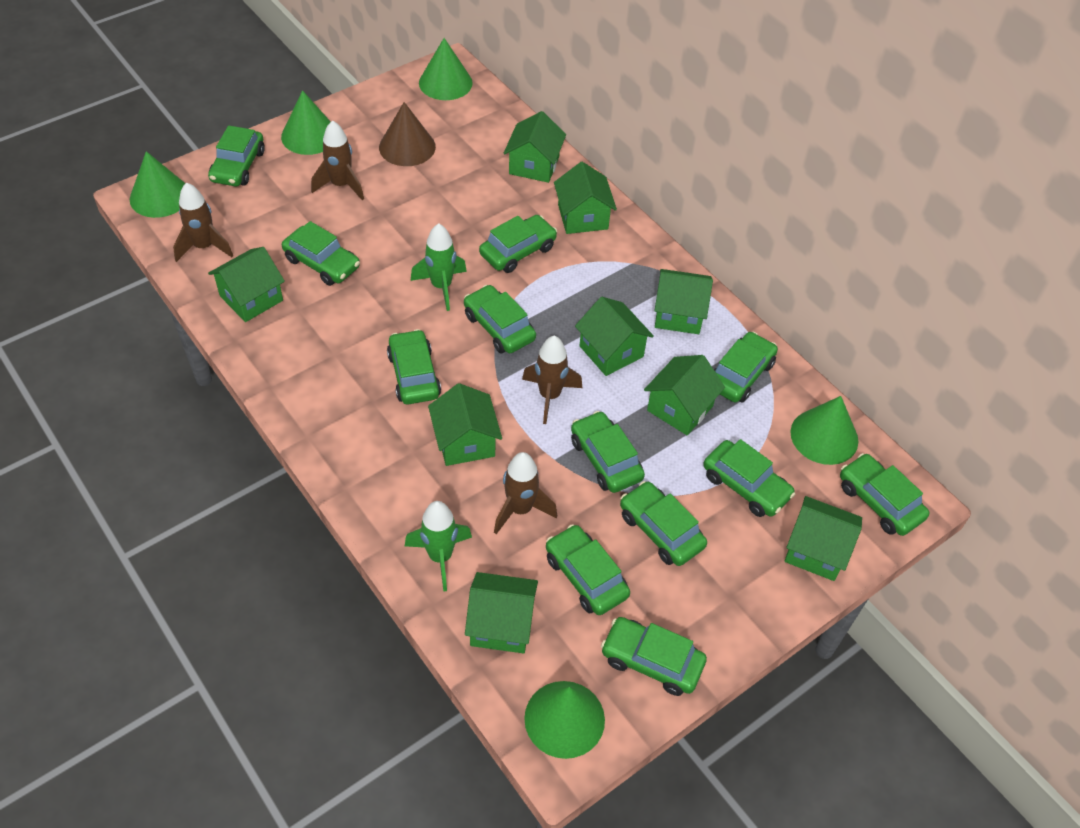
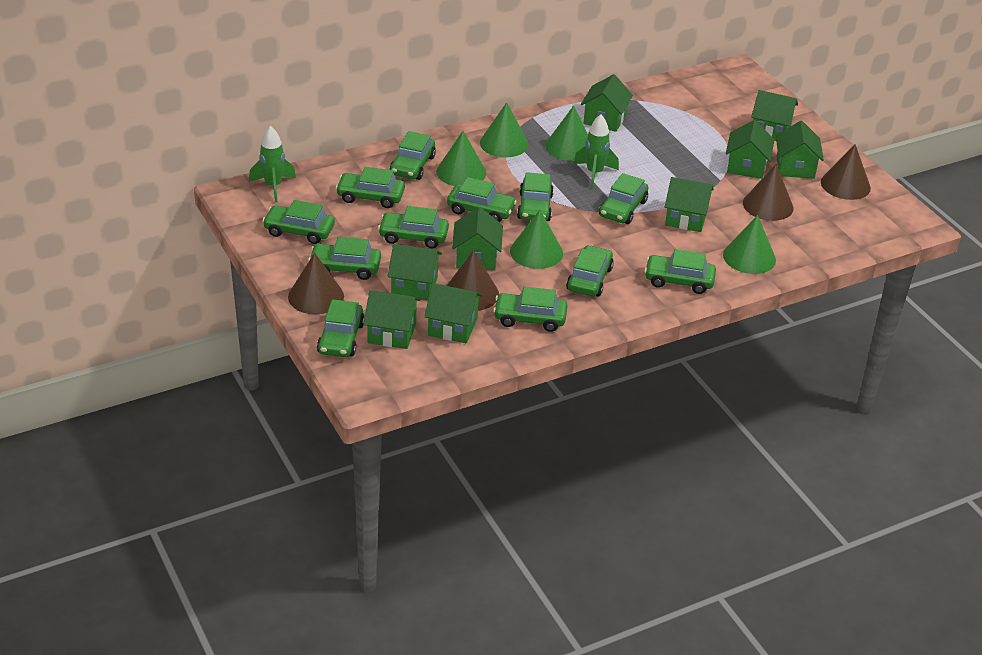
brown cone: 1 -> 4
brown rocket: 4 -> 0

